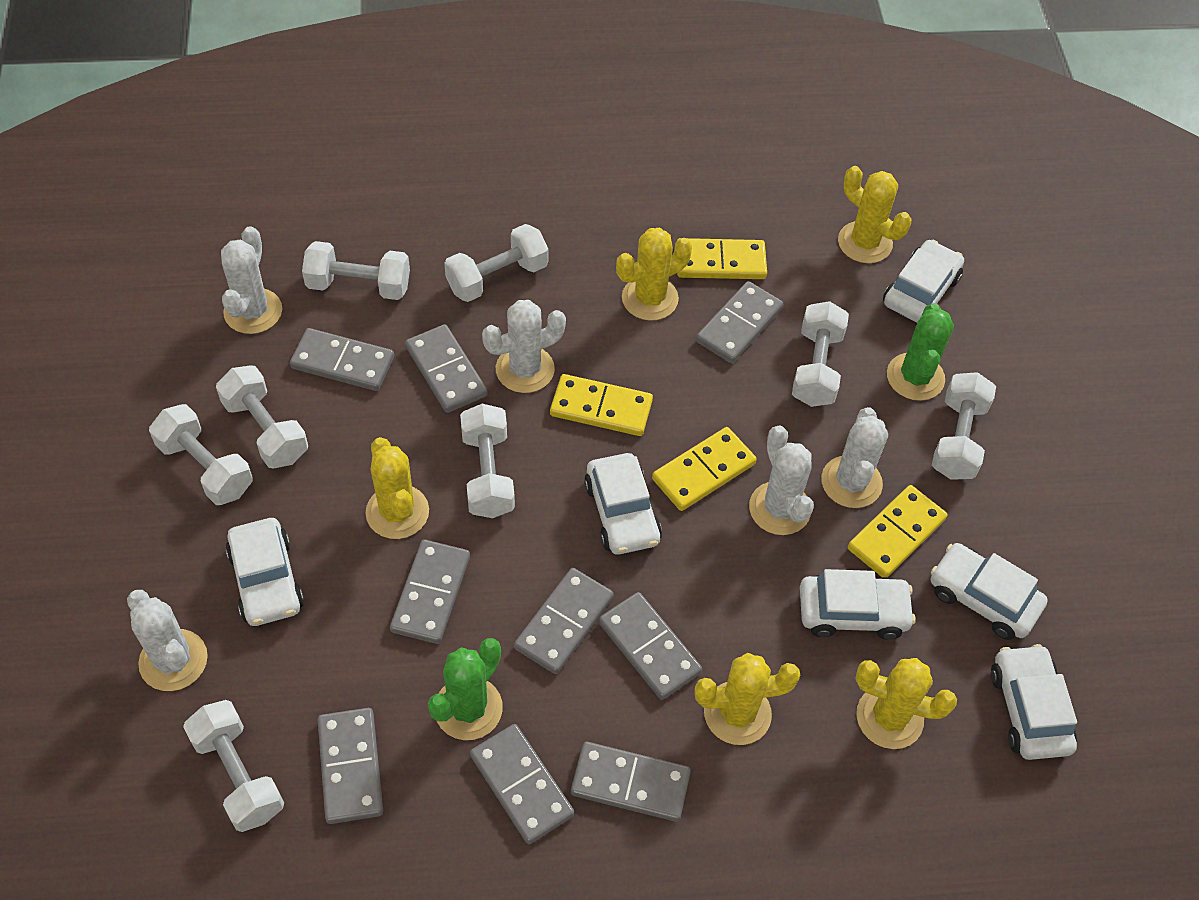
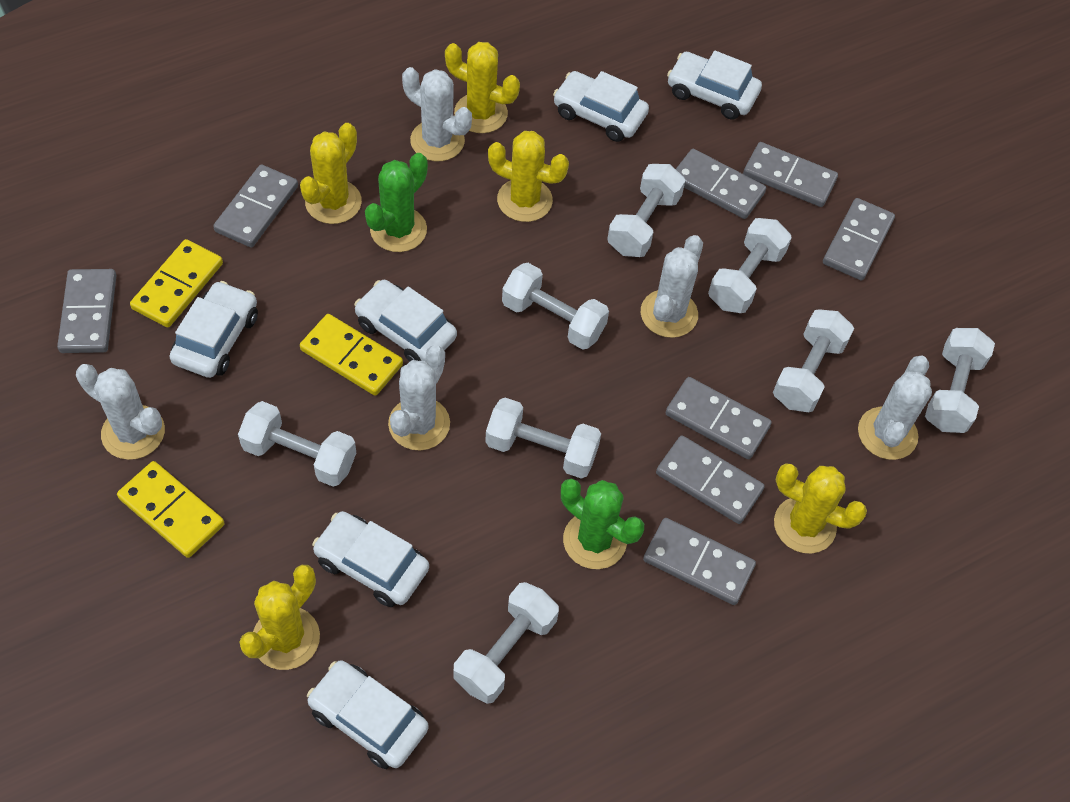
grey domino: 9 -> 8
yellow domino: 4 -> 3

